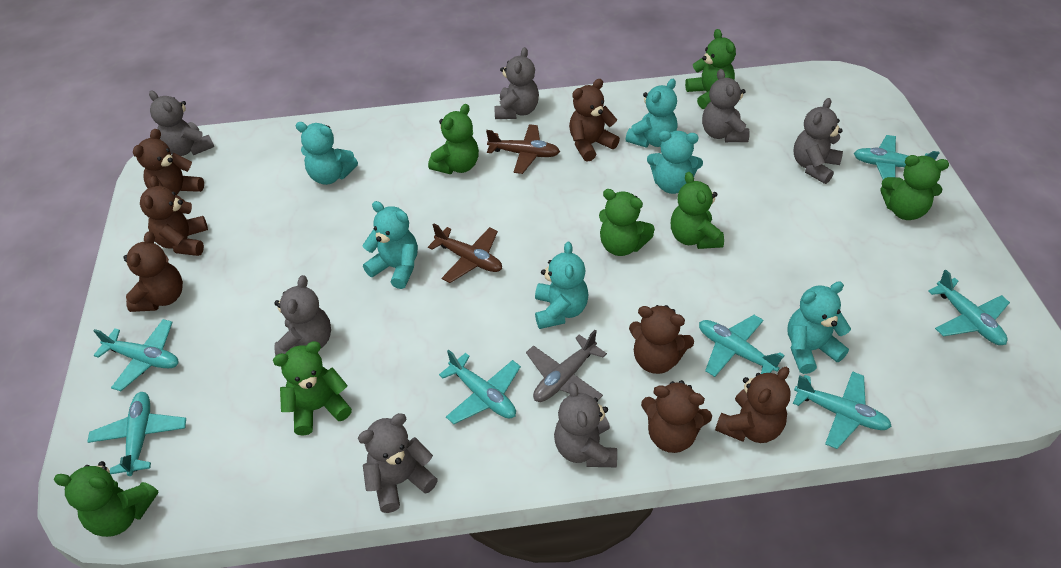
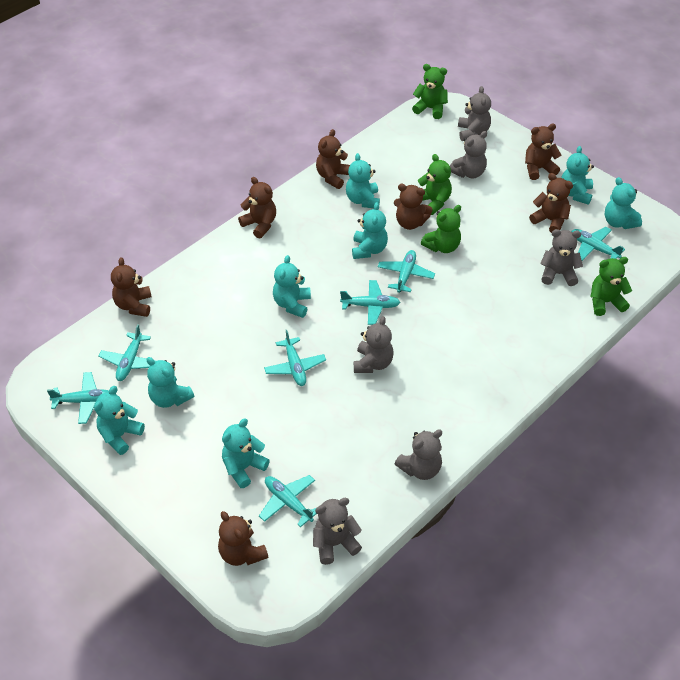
brown plane: 2 -> 0
green teddy bear: 7 -> 4
grey plane: 1 -> 0
grey teddy bear: 7 -> 6
turquoise teddy bear: 6 -> 8

